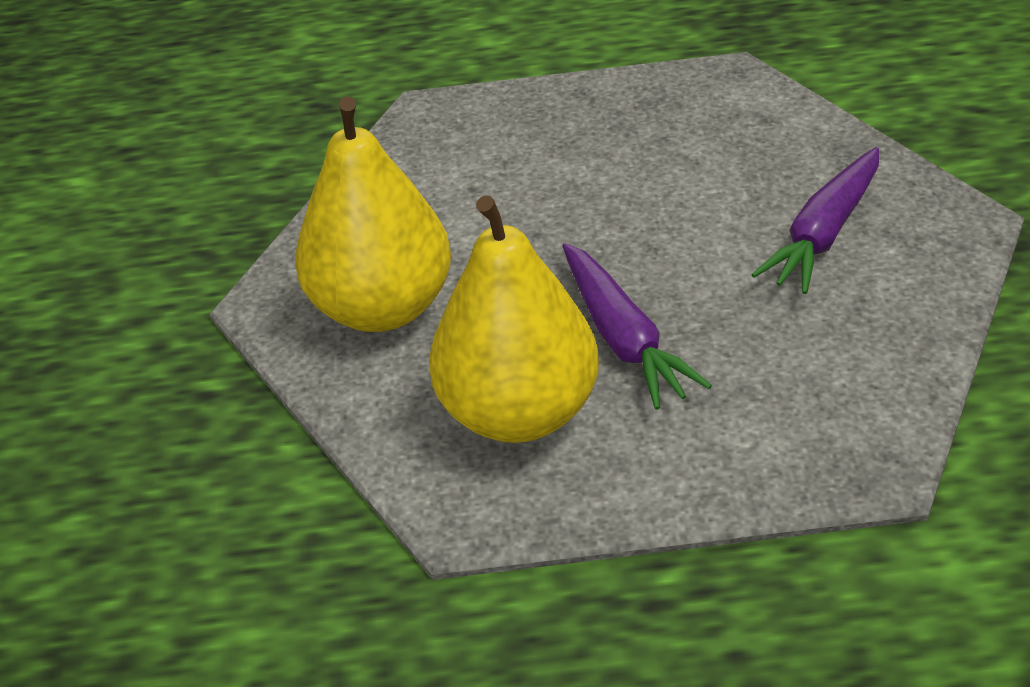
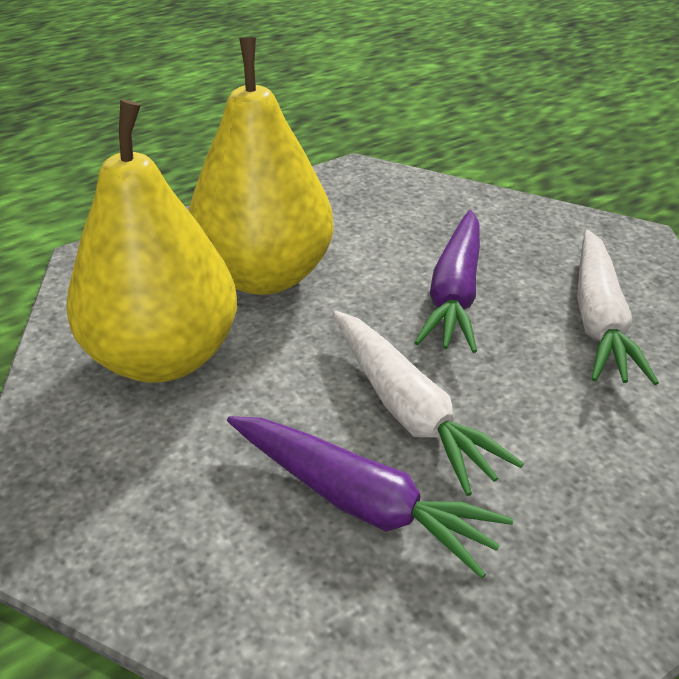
white carrot: 0 -> 2

